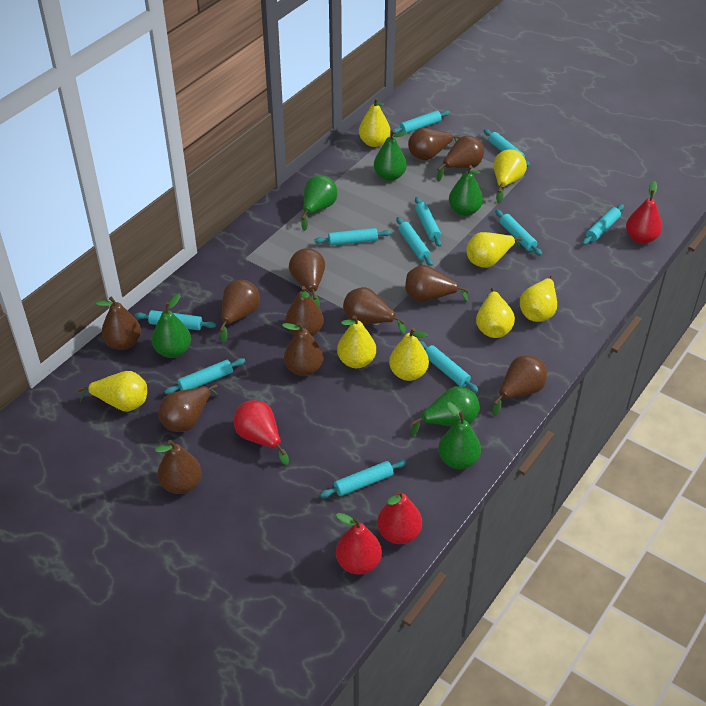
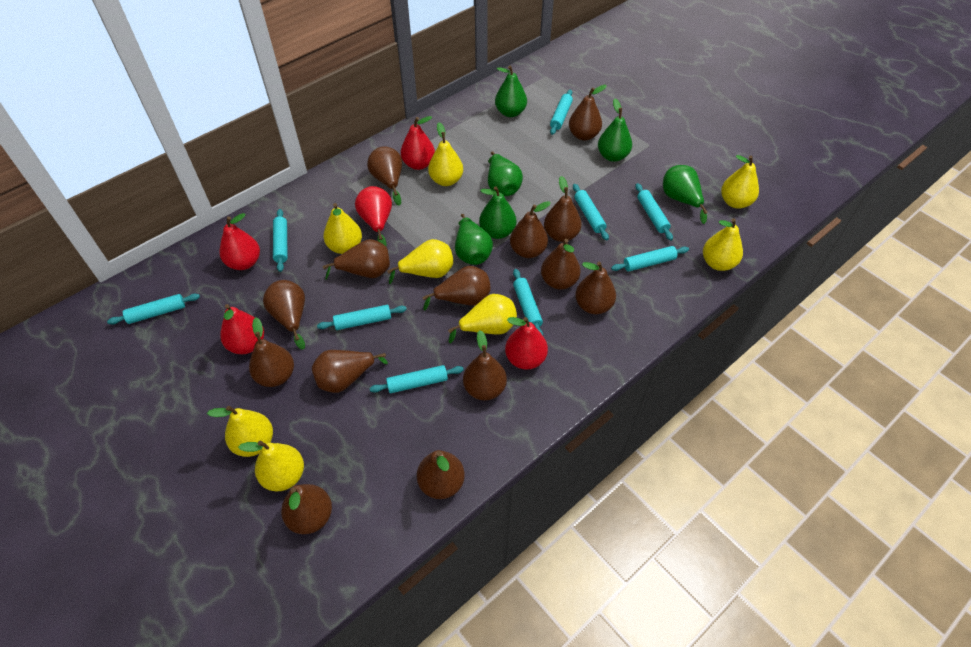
brown pear: 12 -> 14
red pear: 4 -> 5
turquoise rolling pin: 11 -> 9

